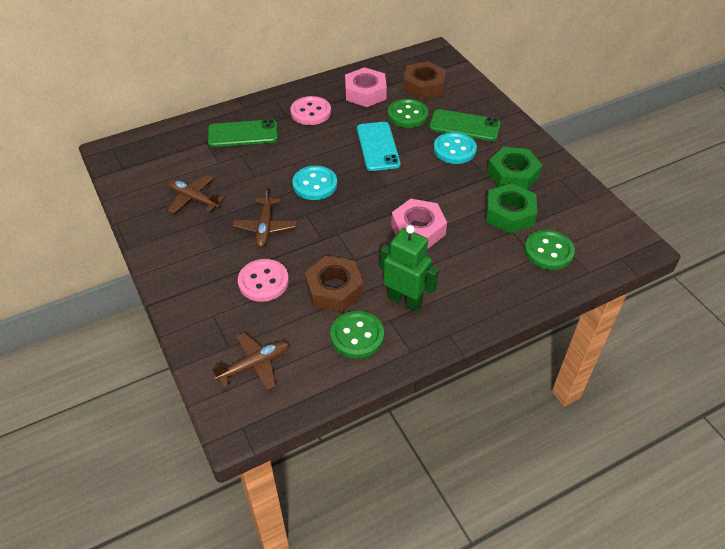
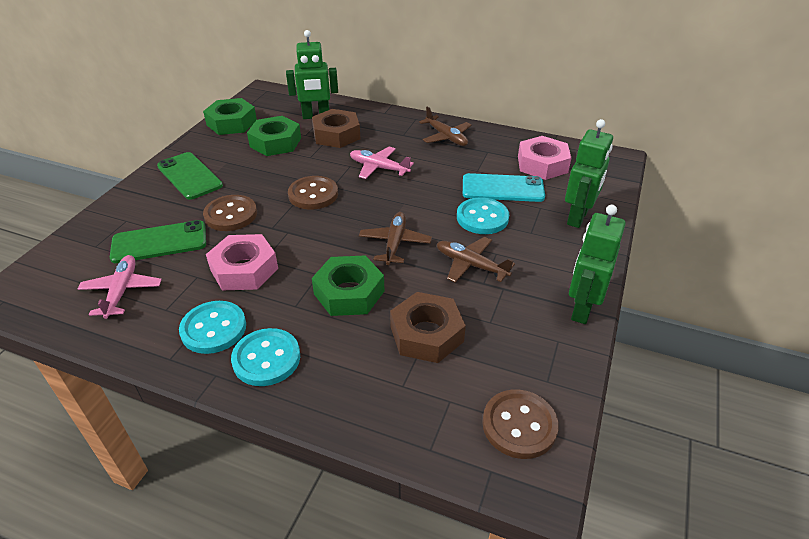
brown button: 0 -> 3
green button: 3 -> 0
green nut: 2 -> 3
green robot: 1 -> 3
pink button: 2 -> 0
pink plane: 0 -> 2
turquoise button: 2 -> 3

